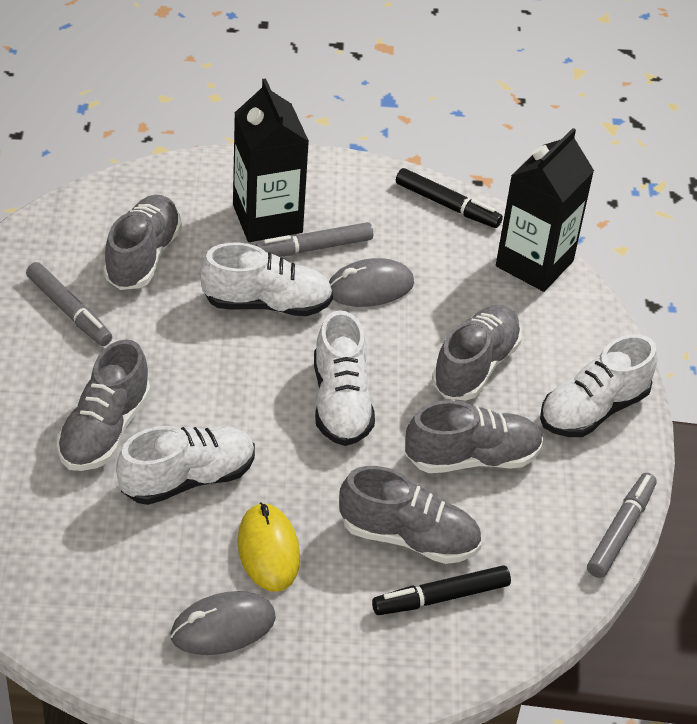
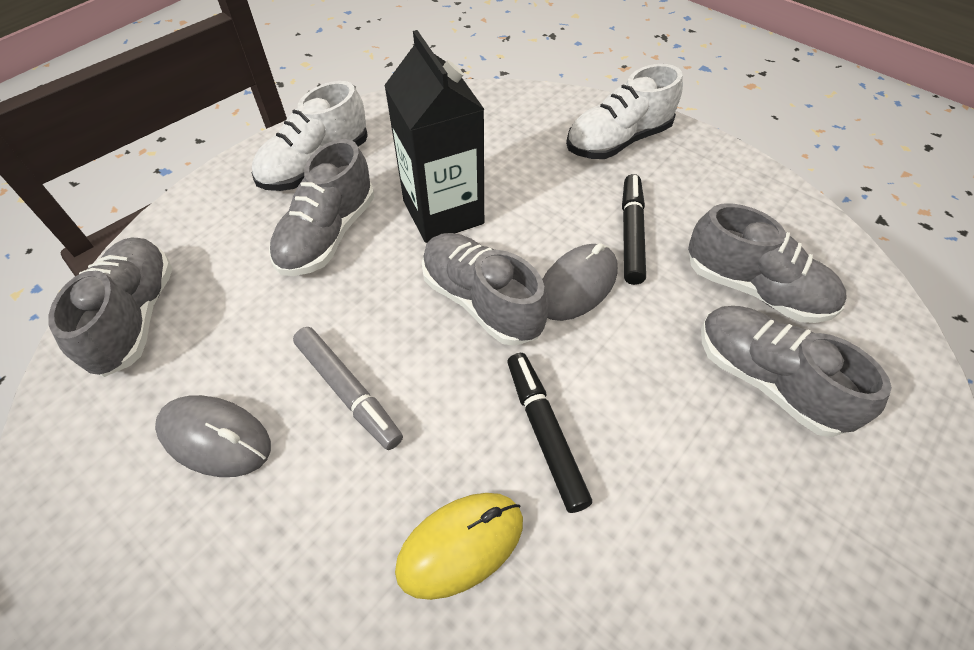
black carton: 2 -> 1
grey marker: 3 -> 1
white shoe: 4 -> 2

